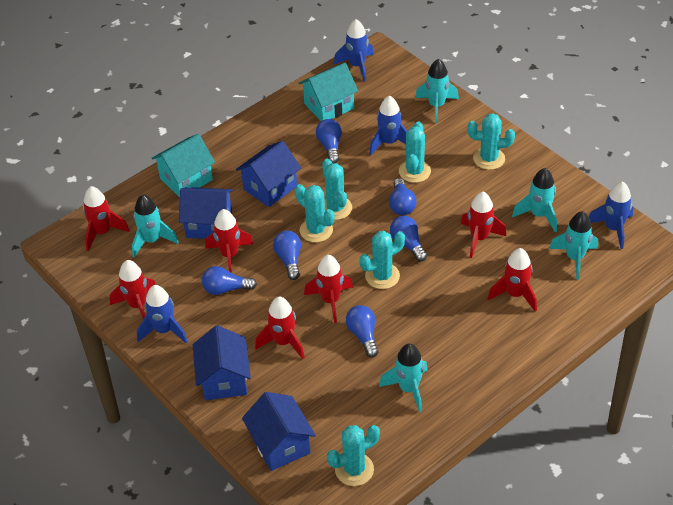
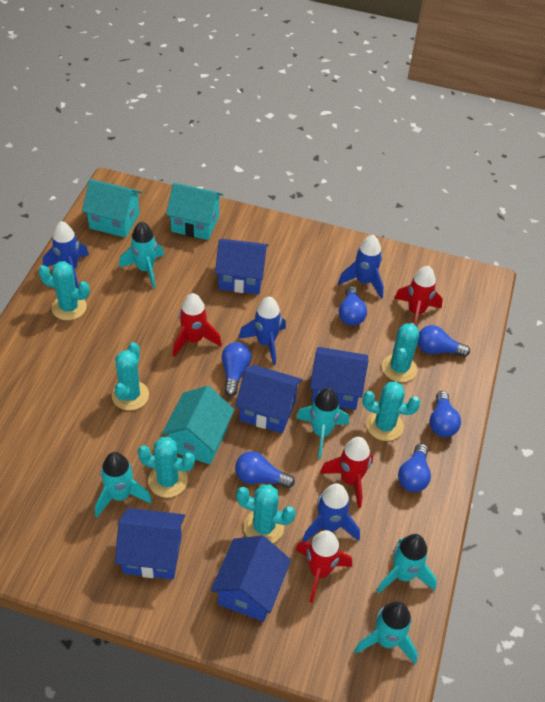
blue house: 4 -> 5
red rocket: 7 -> 4
turquoise house: 2 -> 3

